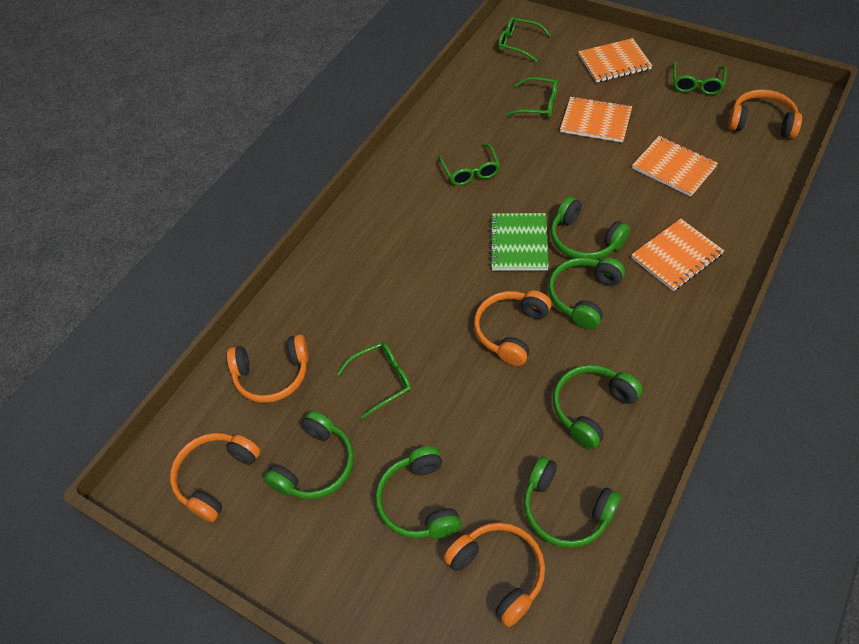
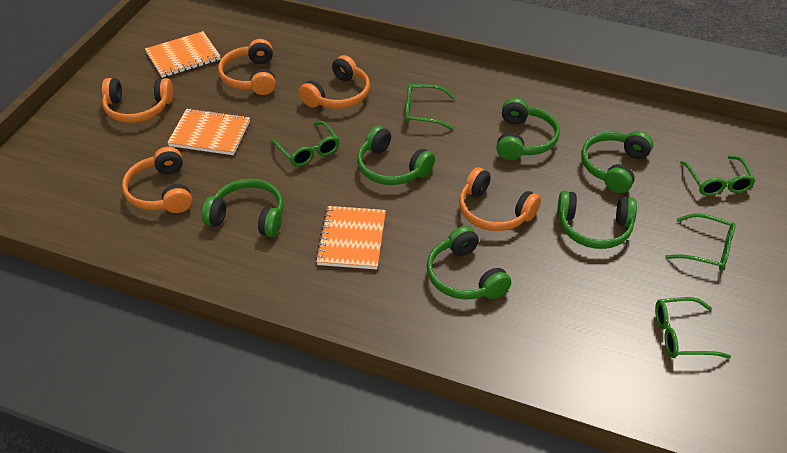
green notebook: 1 -> 0
orange notebook: 4 -> 3

